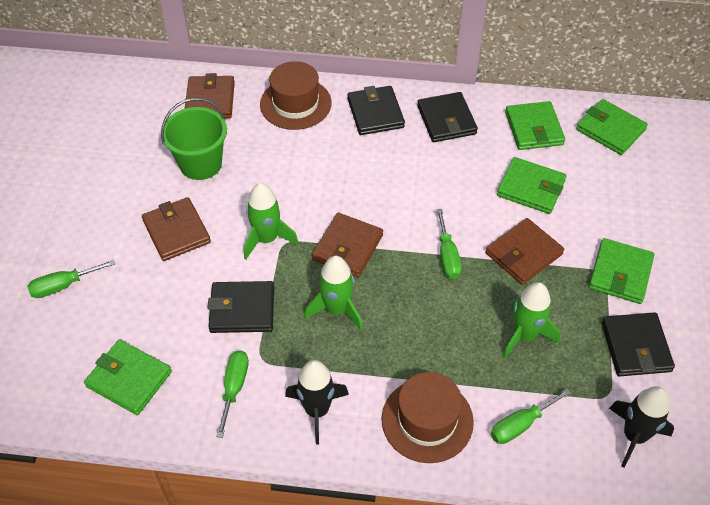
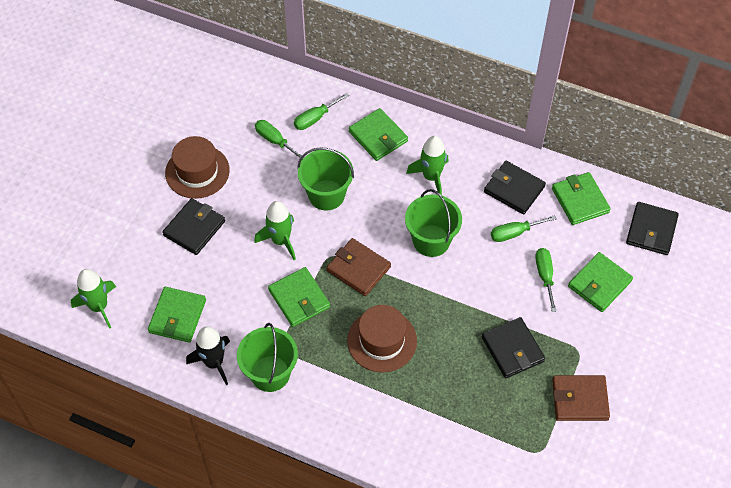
black rocket: 2 -> 1
brown wallet: 4 -> 2
green bucket: 1 -> 3

